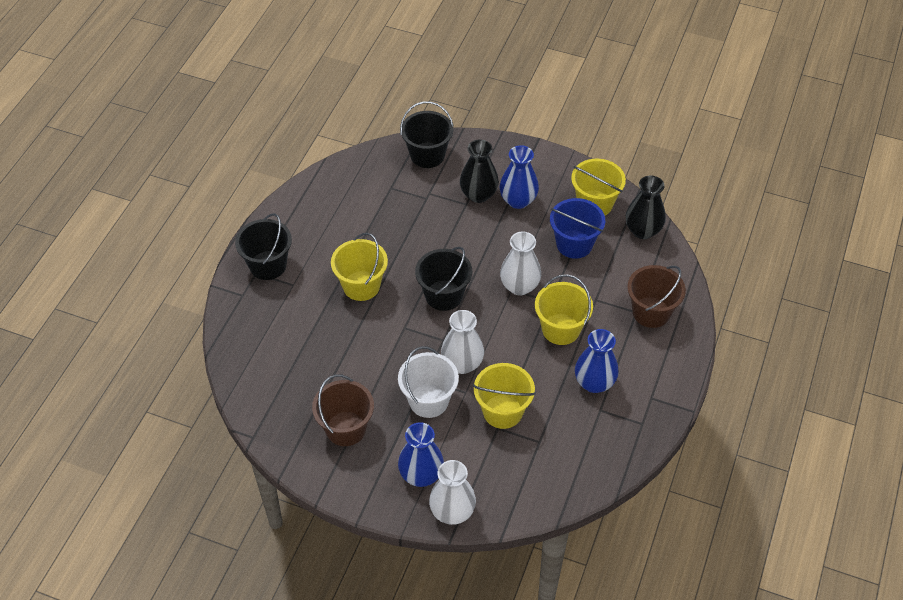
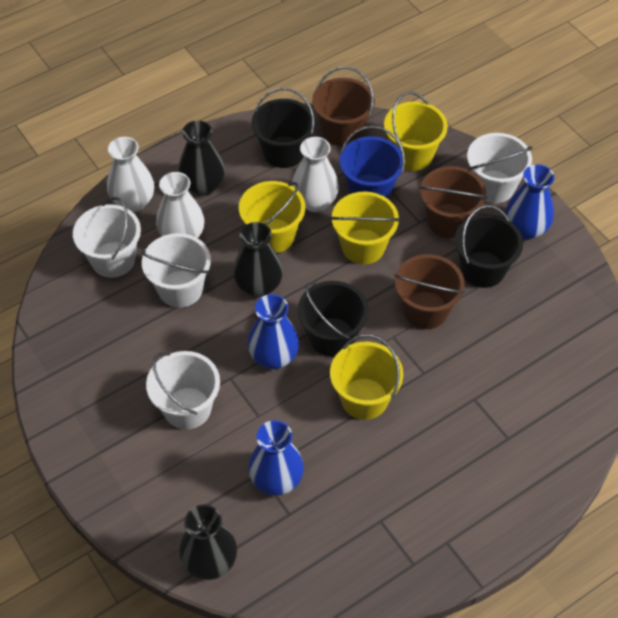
black vase: 2 -> 3
brown bucket: 2 -> 3
white bucket: 1 -> 4

